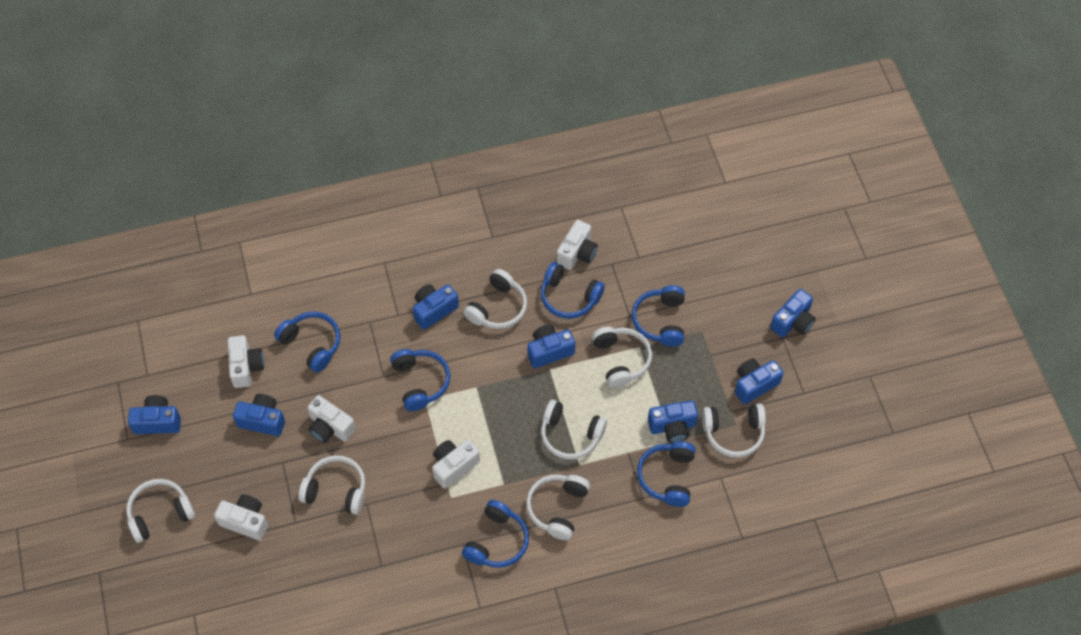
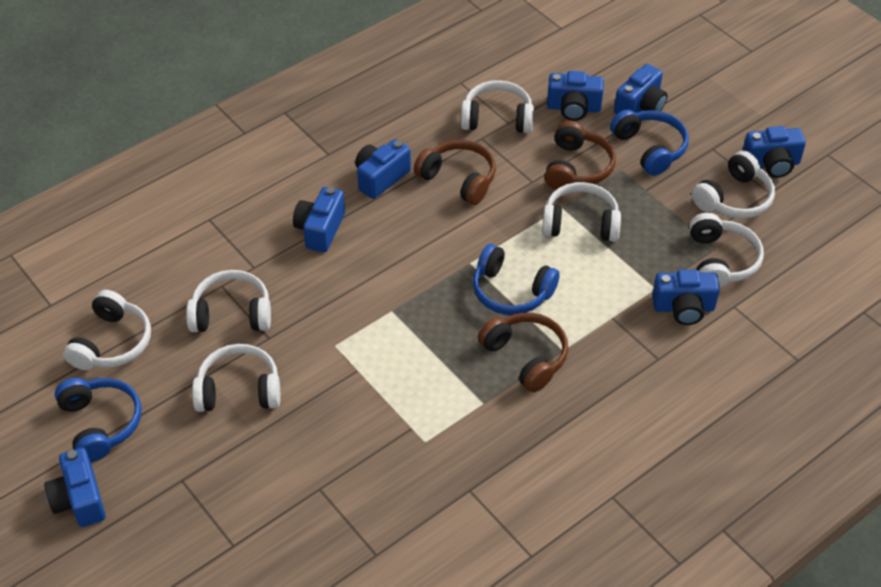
blue headphones: 6 -> 3
brown headphones: 0 -> 3
white camera: 5 -> 0

